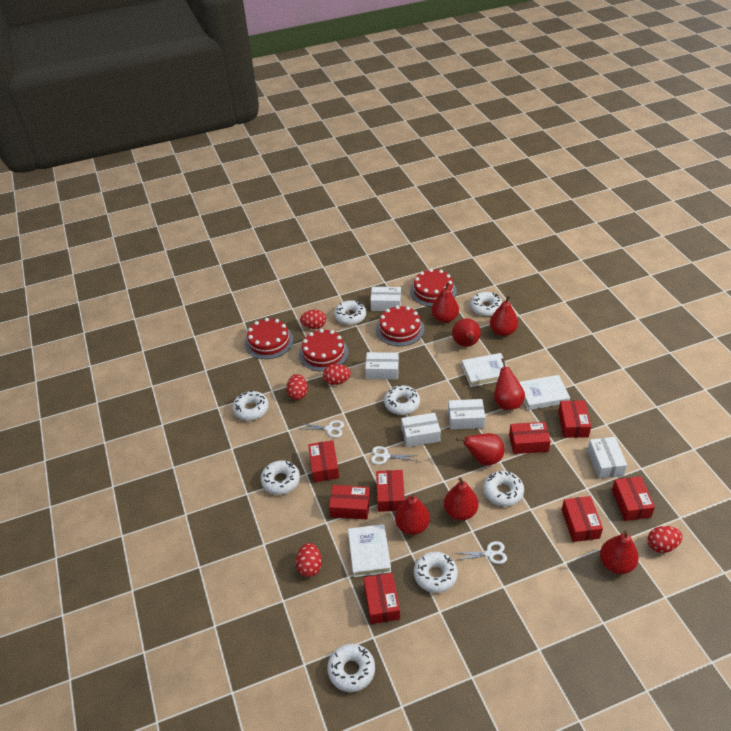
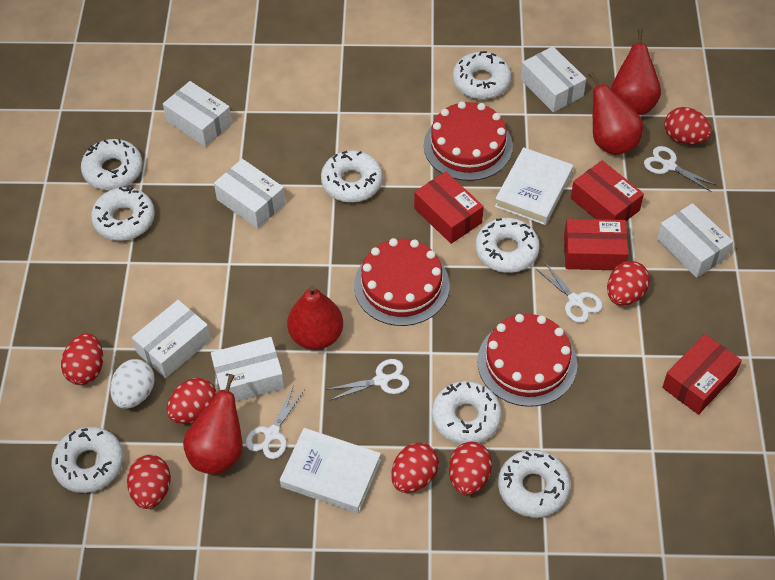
red box: 8 -> 4
red cake: 4 -> 3
red egg: 5 -> 7
red pear: 8 -> 4
white book: 3 -> 2
white box: 5 -> 6
white egg: 0 -> 1
white scissors: 3 -> 4

